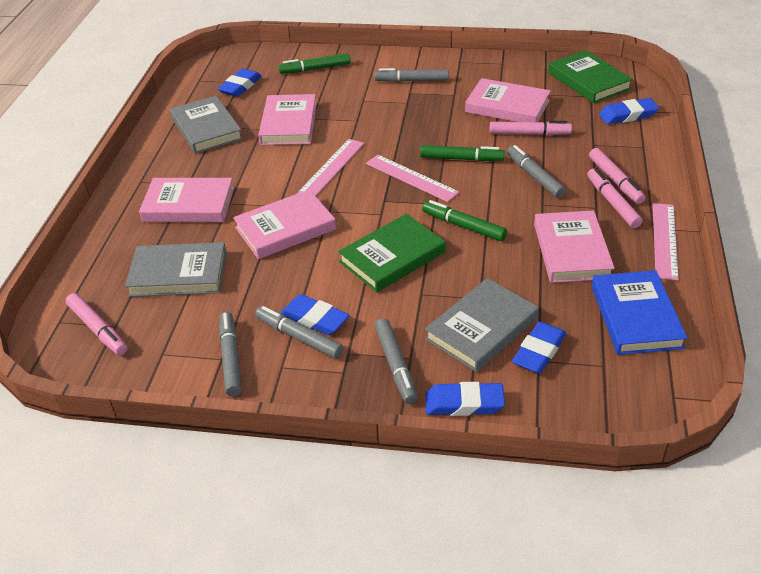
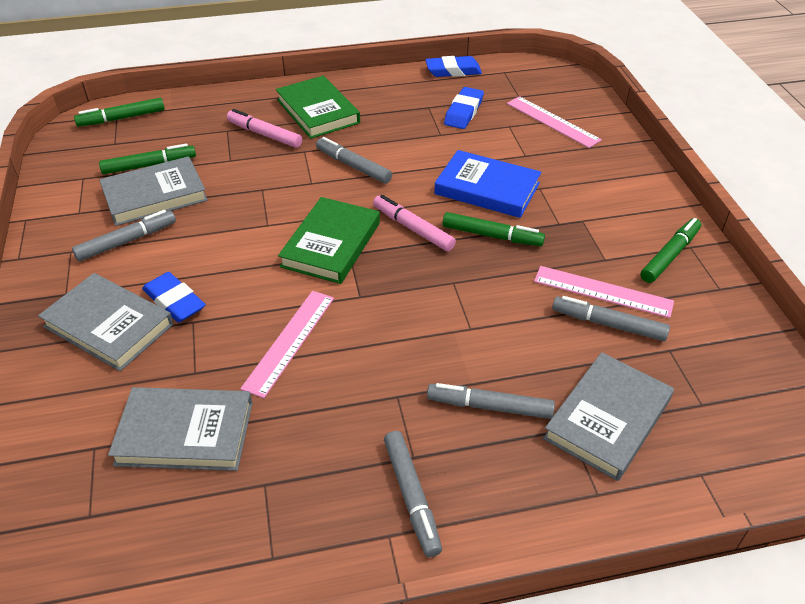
blue eraser: 5 -> 3
green marker: 3 -> 4
grey book: 3 -> 4
pink book: 5 -> 0
pink marker: 4 -> 2

